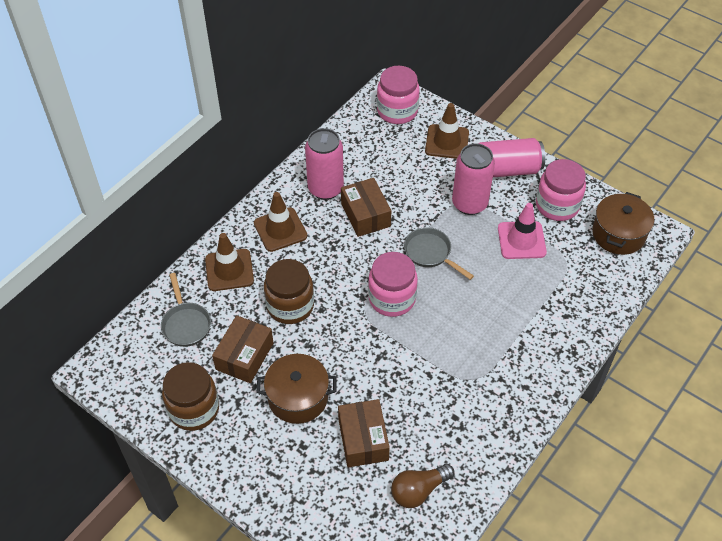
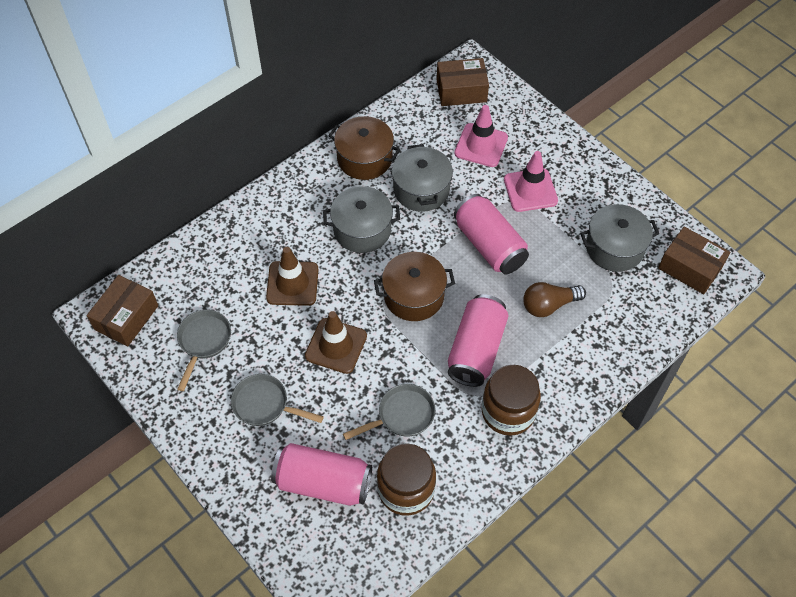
brown traffic cone: 3 -> 2
grey pan: 2 -> 3
grey pot: 0 -> 3
pink jar: 3 -> 0
pink traffic cone: 1 -> 2

